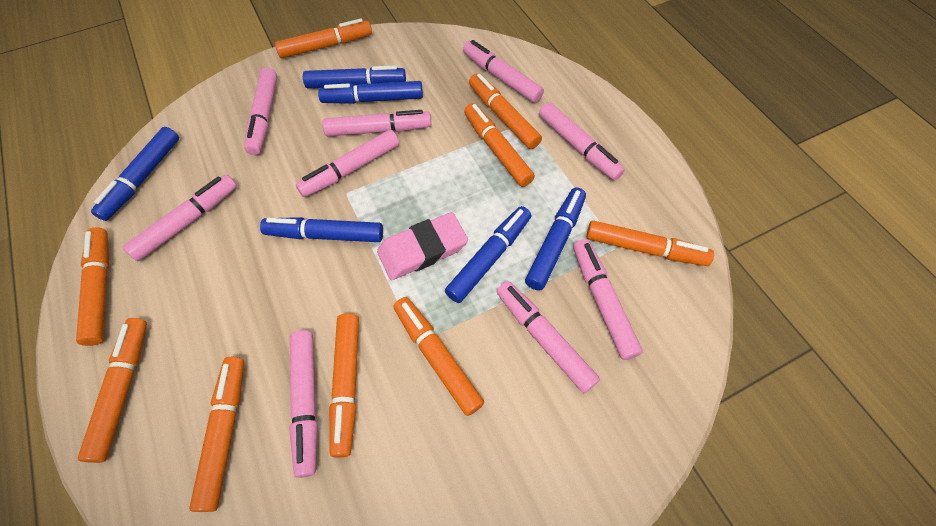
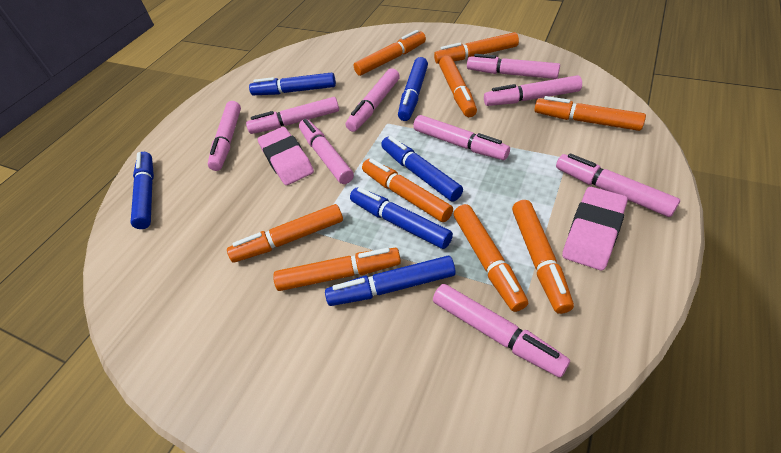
pink eraser: 1 -> 2

